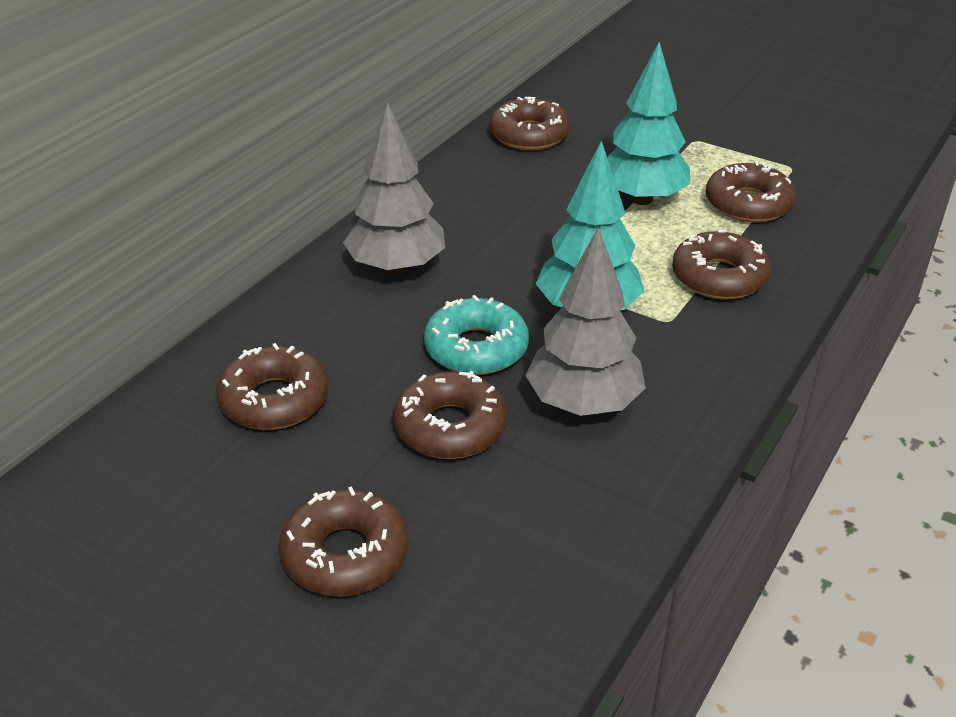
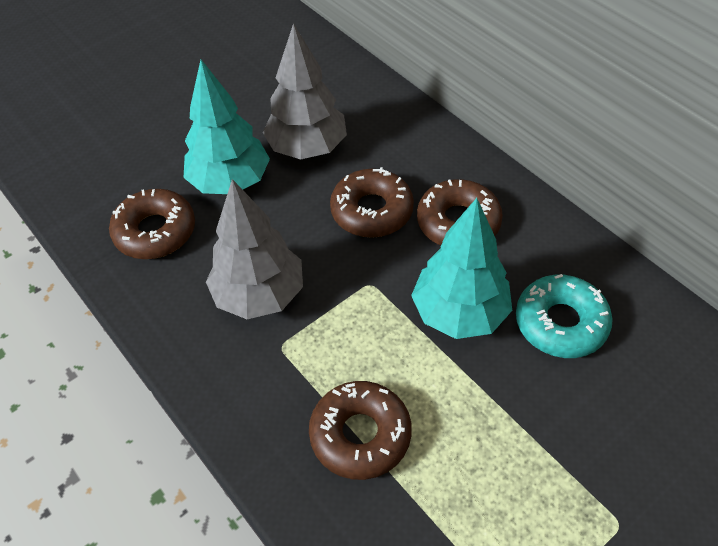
brown donut: 6 -> 4

